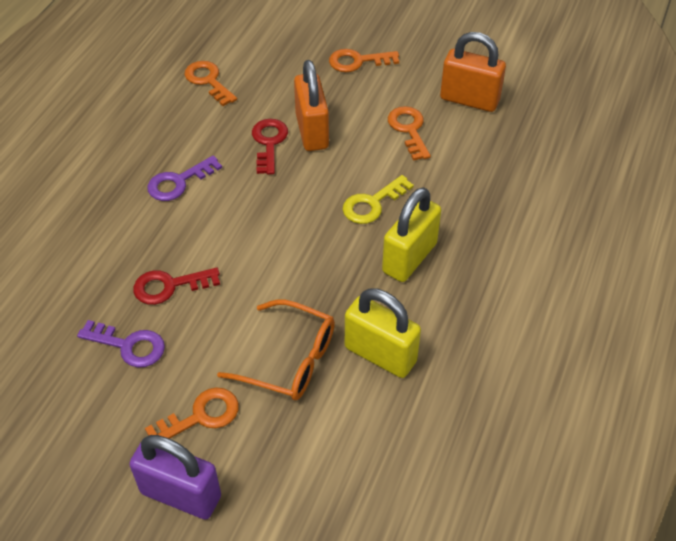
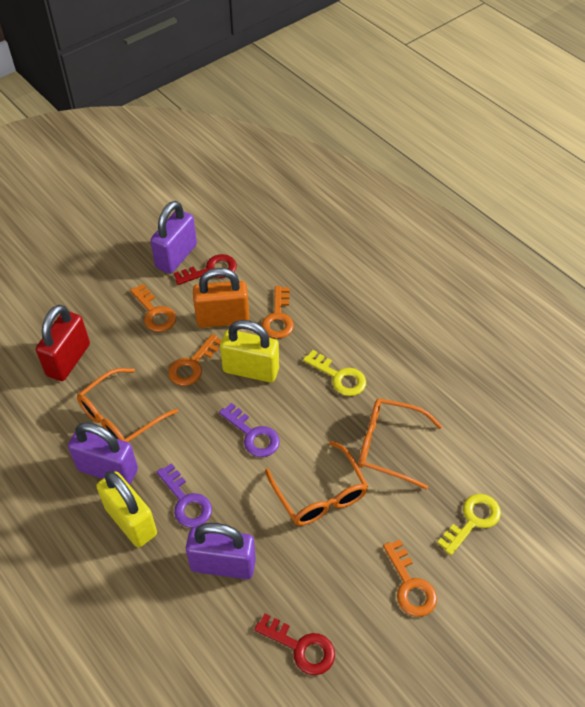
orange glasses: 1 -> 3
orange padlock: 2 -> 1
purple padlock: 1 -> 3
red padlock: 0 -> 1
yellow key: 1 -> 2

